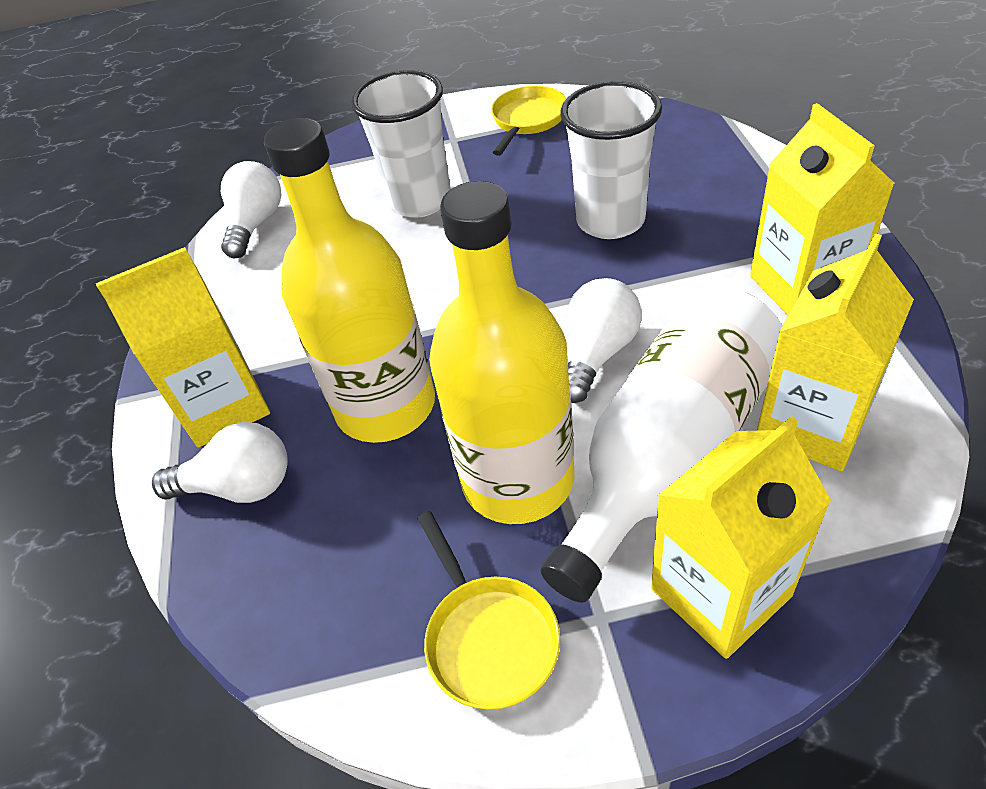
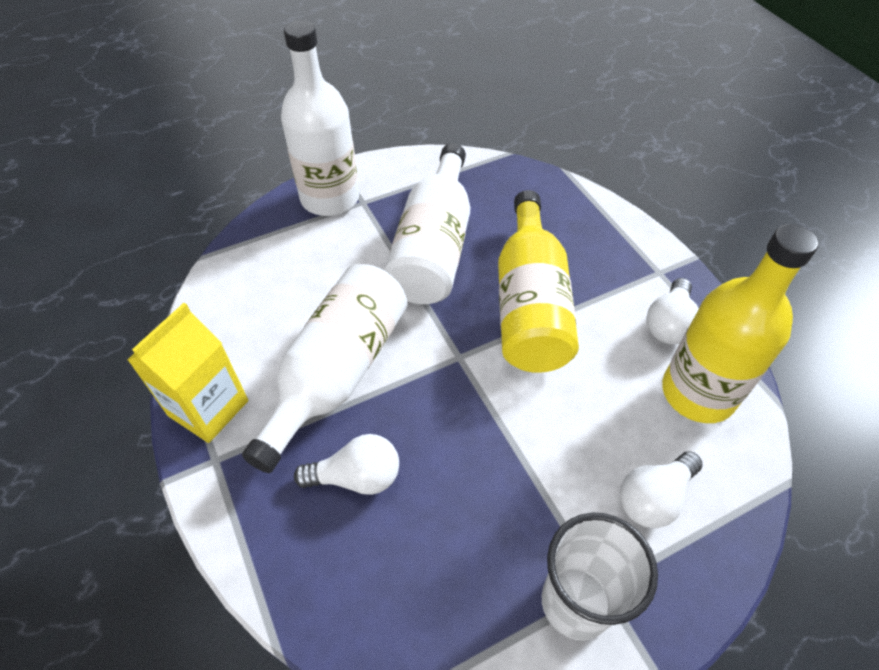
white bottle: 1 -> 3
white cup: 2 -> 1
yellow carton: 4 -> 1
yellow pan: 2 -> 0

